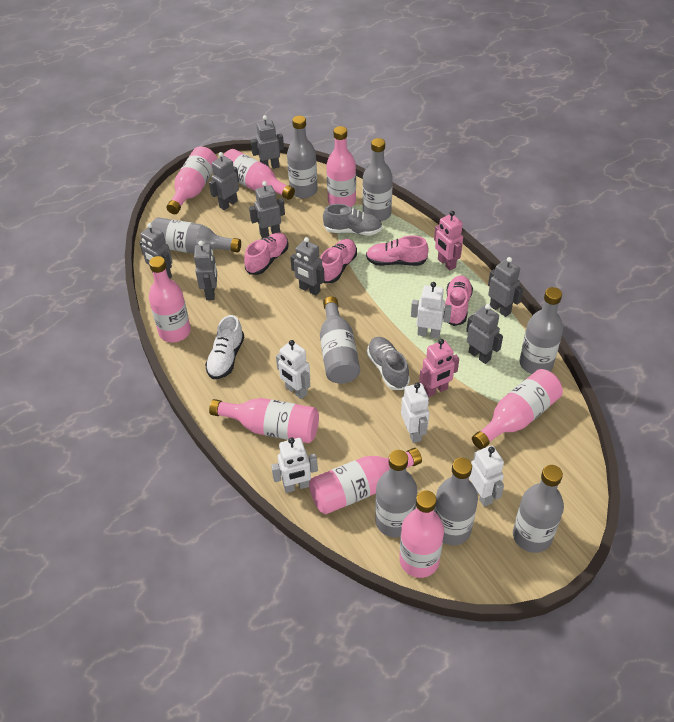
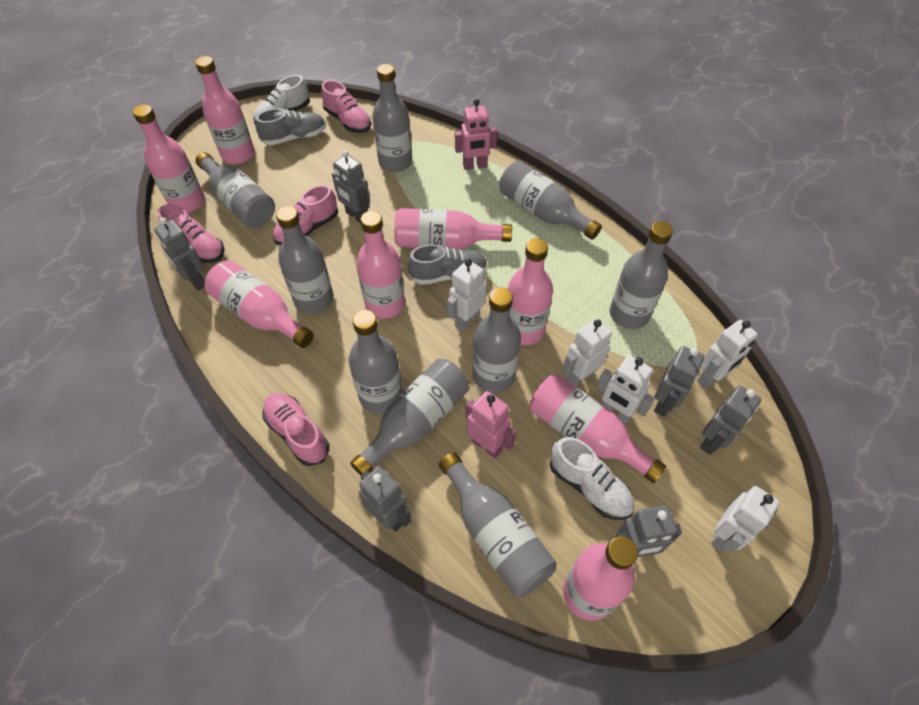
grey bottle: 8 -> 9
grey robot: 8 -> 6
white shoe: 1 -> 2

